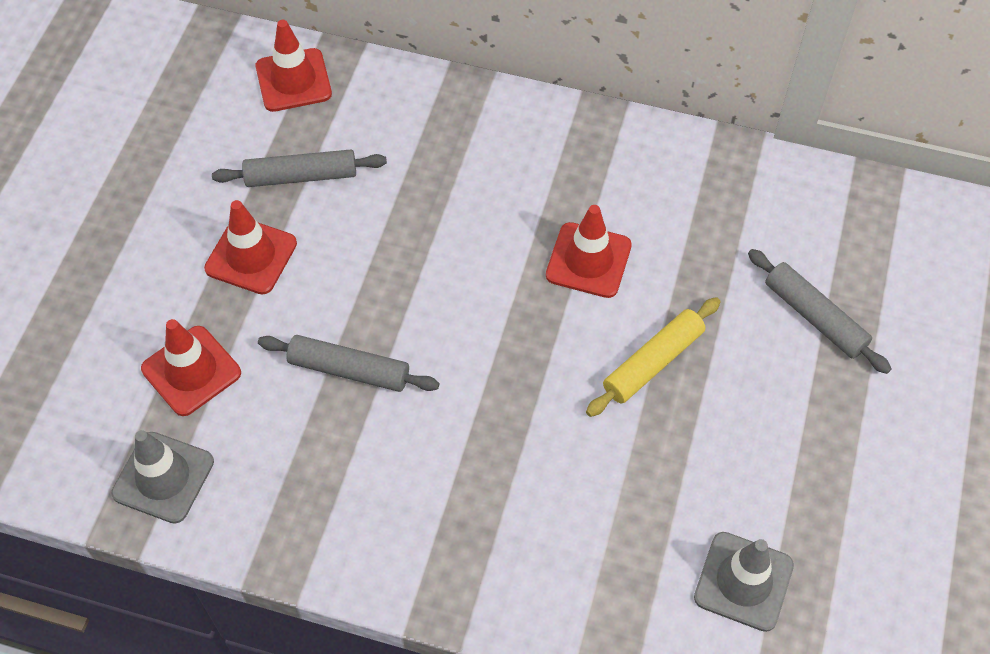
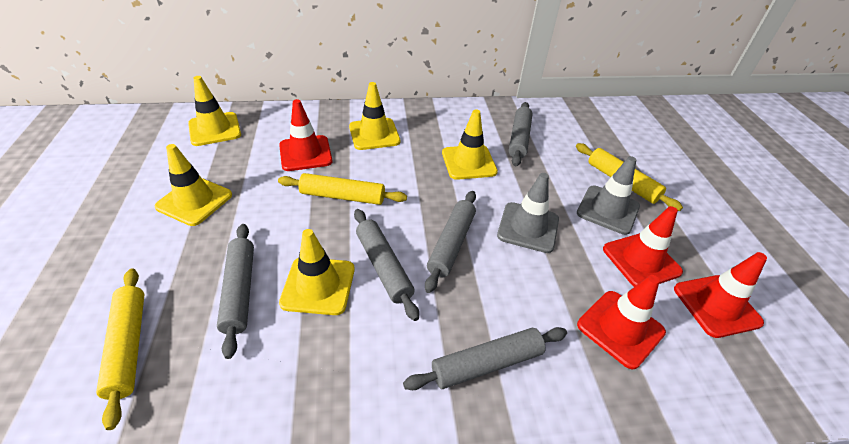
grey rolling pin: 3 -> 5
yellow rolling pin: 1 -> 3
yellow traffic cone: 0 -> 5

